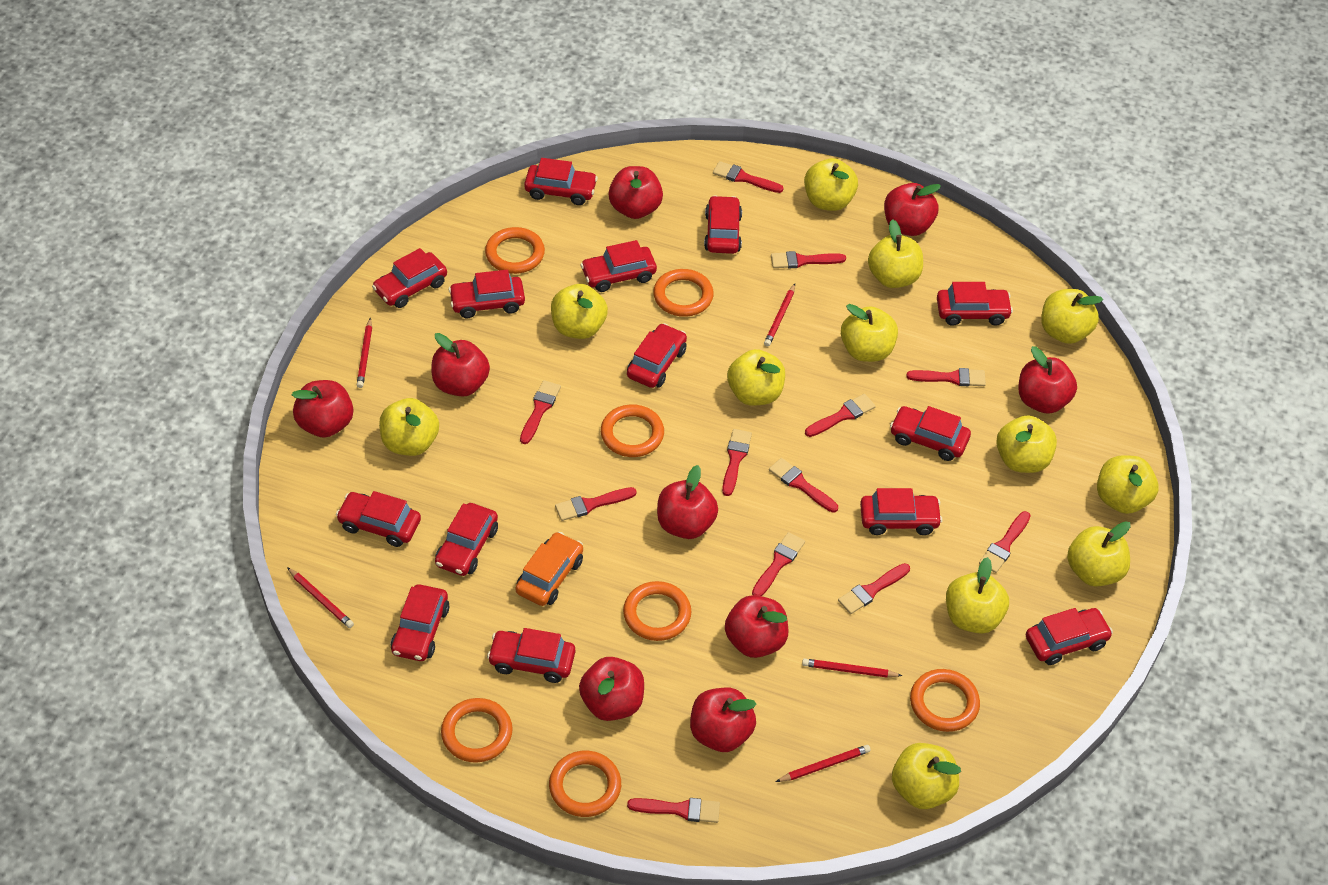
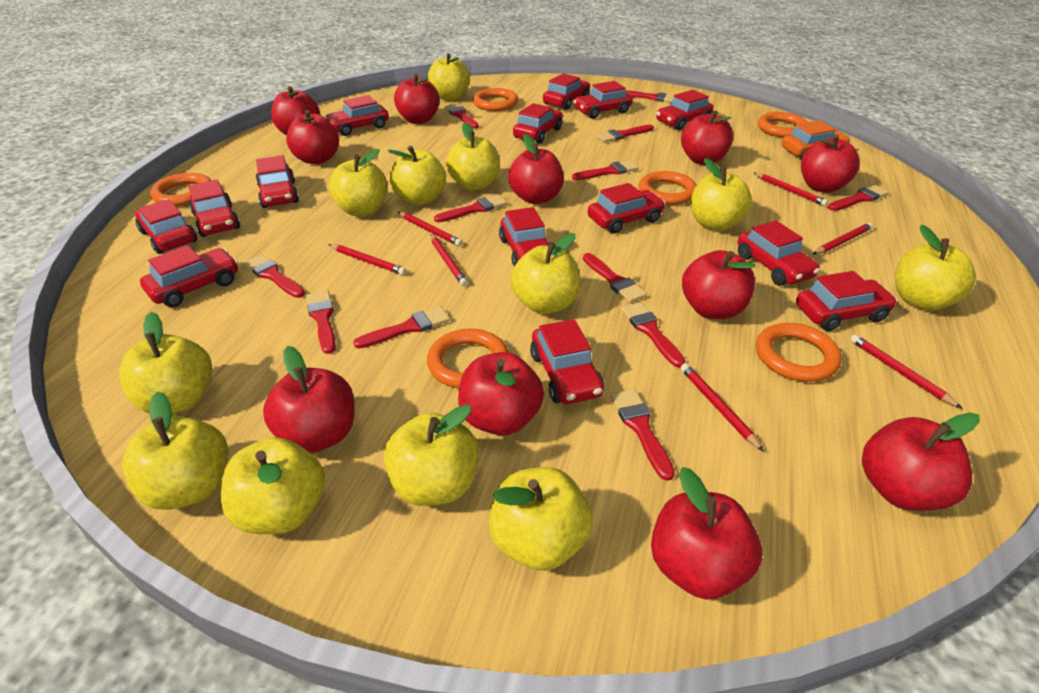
orange ring: 7 -> 6
red apple: 9 -> 11
red pencil: 5 -> 7

